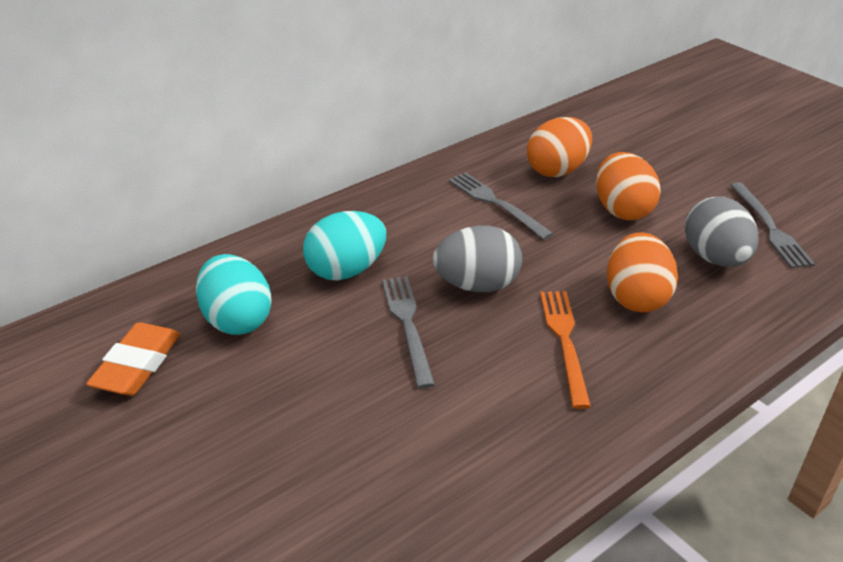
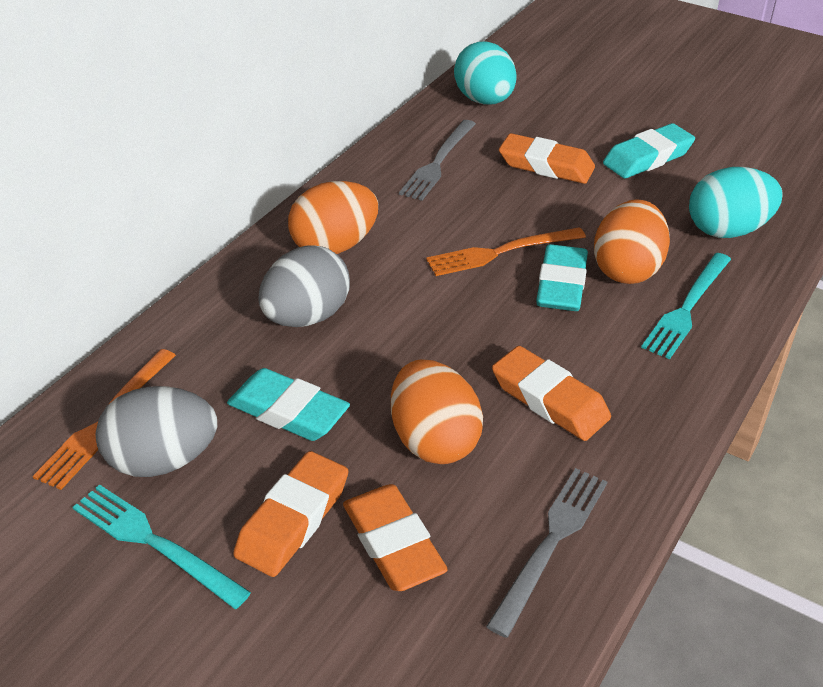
grey fork: 3 -> 2
orange eraser: 1 -> 4
orange fork: 1 -> 2
turquoise eraser: 0 -> 3
turquoise fork: 0 -> 2

